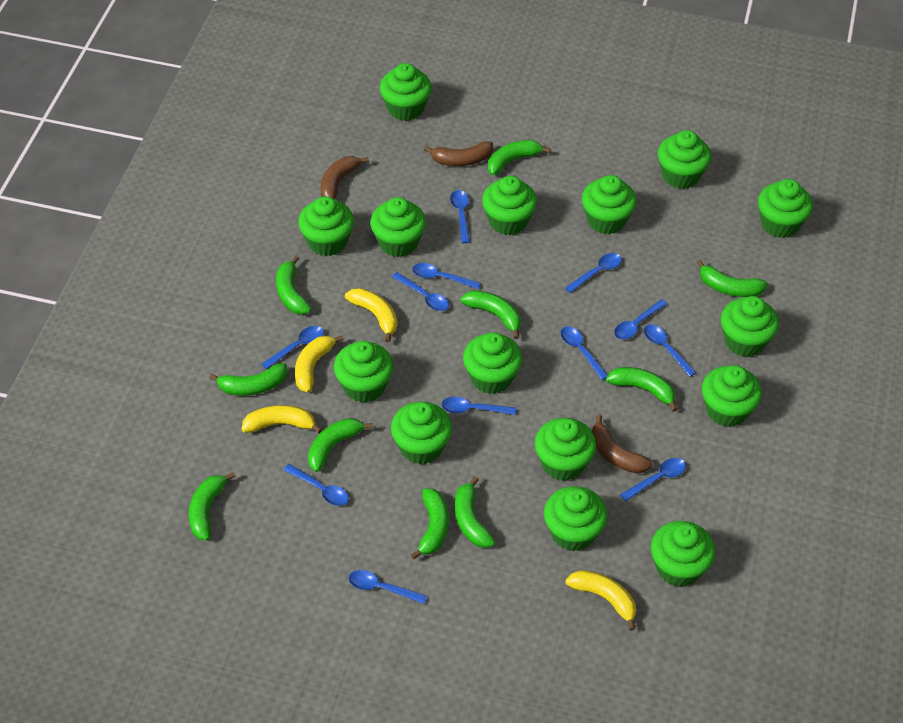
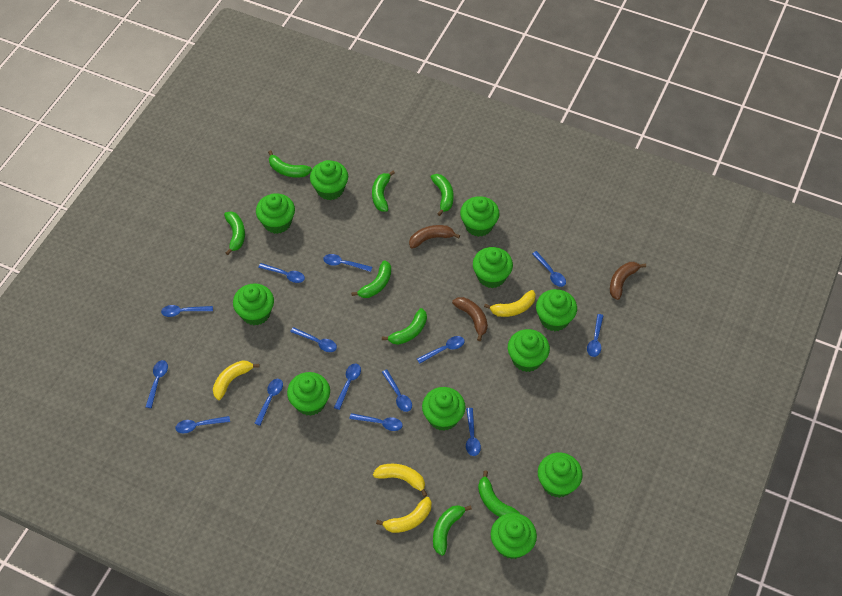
blue spoon: 12 -> 14
green banana: 10 -> 8
green cupcake: 15 -> 11

